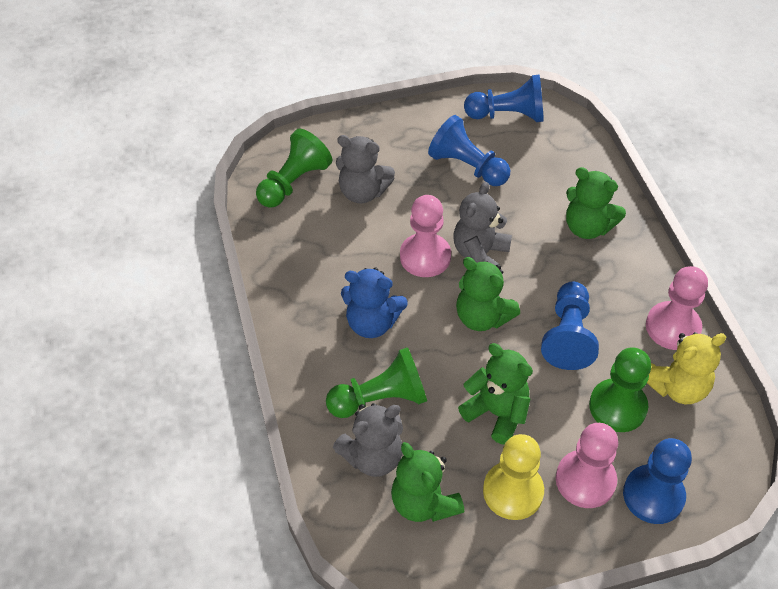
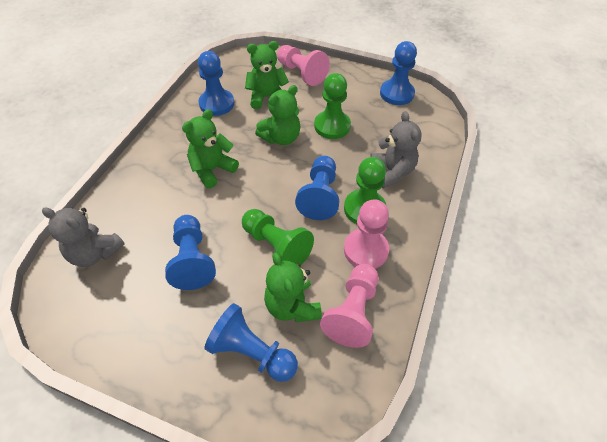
blue pawn: 4 -> 5
blue teddy bear: 1 -> 0
grey teddy bear: 3 -> 2
yellow pawn: 1 -> 0
yellow teddy bear: 1 -> 0

